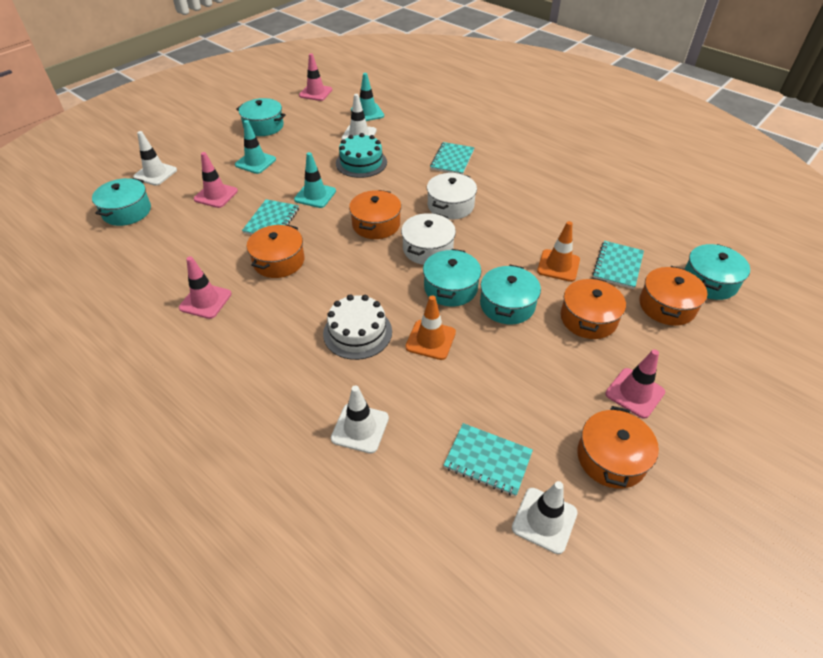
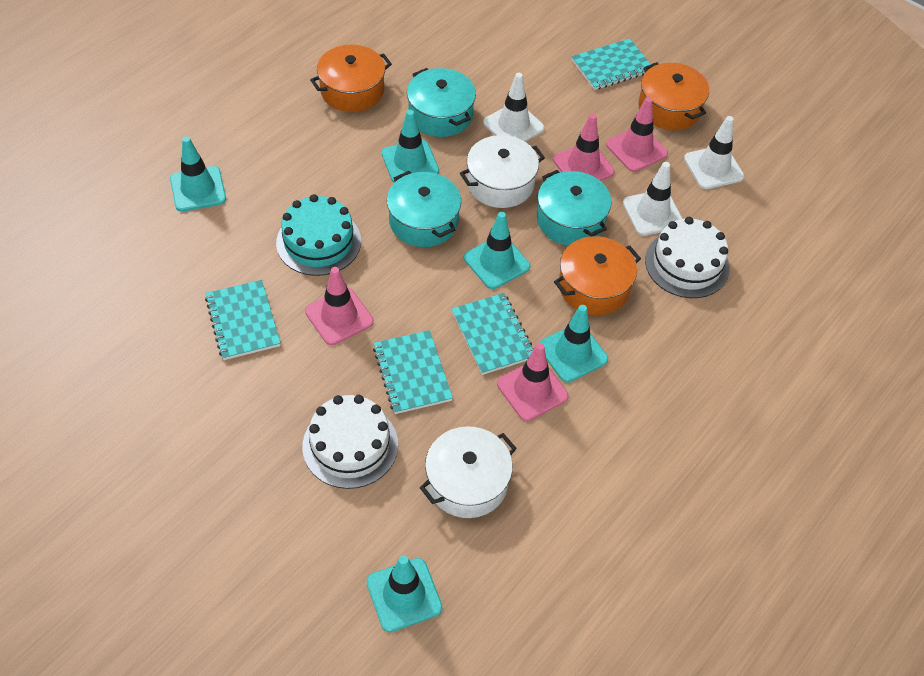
orange pot: 5 -> 3
orange traffic cone: 2 -> 0
turquoise pot: 5 -> 3
turquoise traffic cone: 3 -> 5
white cake: 1 -> 2
white traffic cone: 4 -> 3

